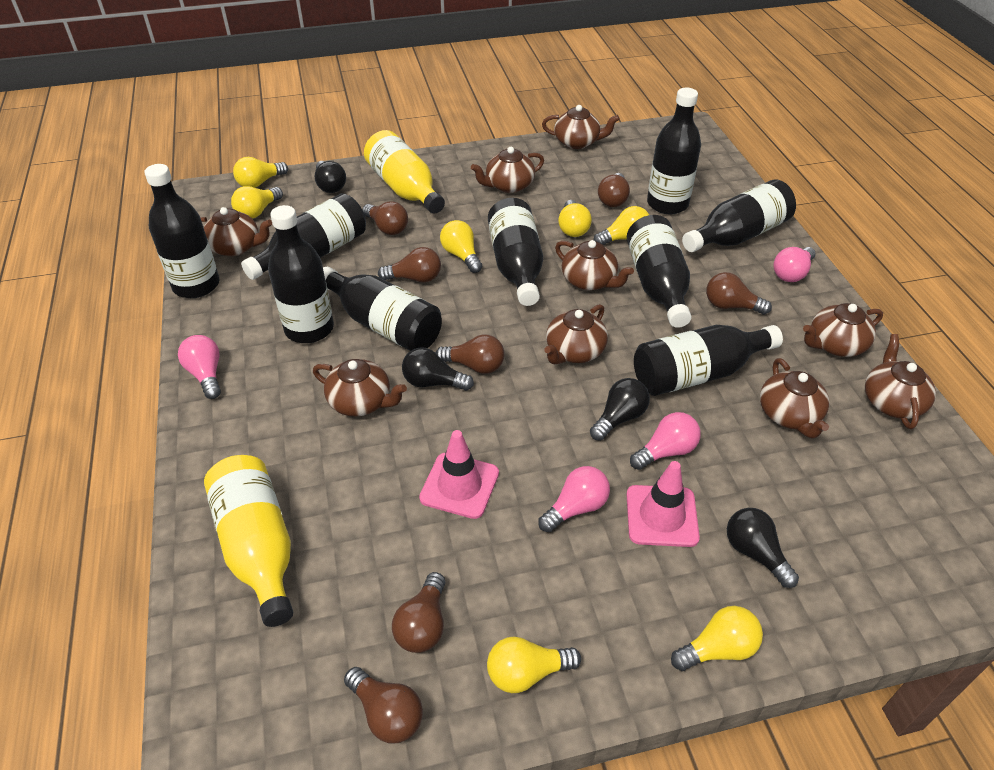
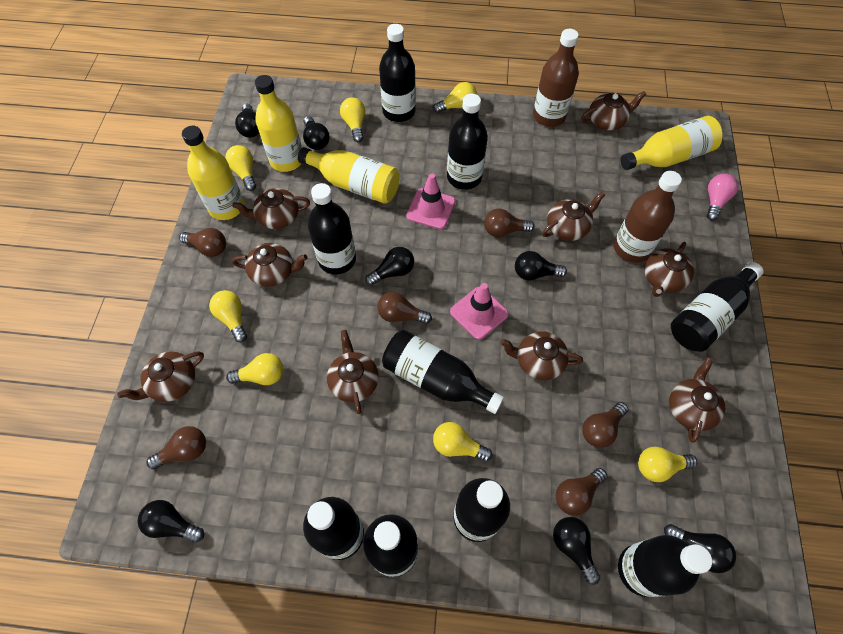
black light bulb: 4 -> 7
brown bottle: 0 -> 2
brown light bulb: 7 -> 6
pink light bulb: 4 -> 1
yellow bottle: 2 -> 4

